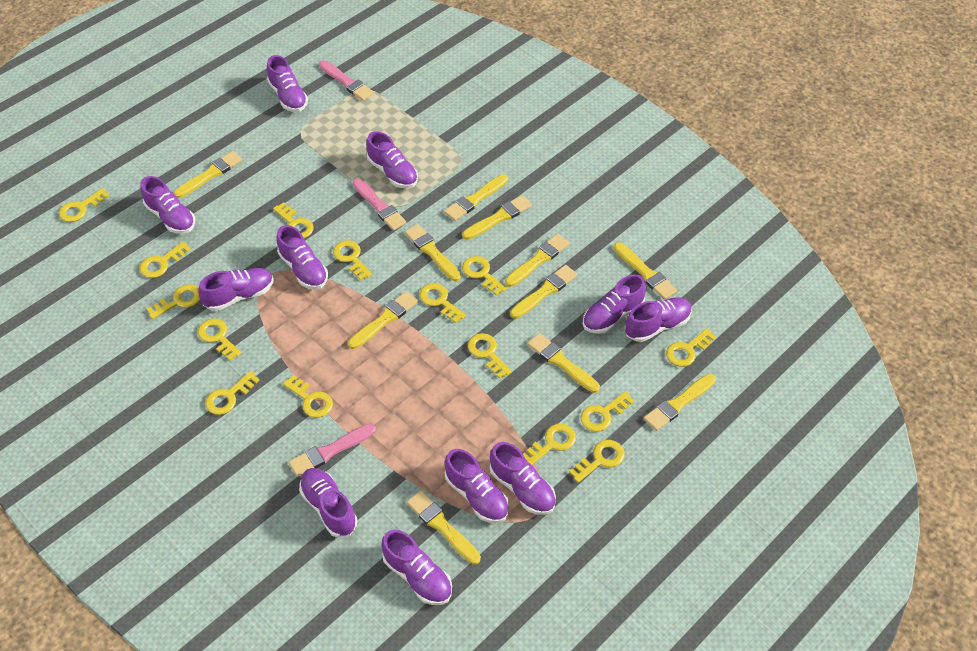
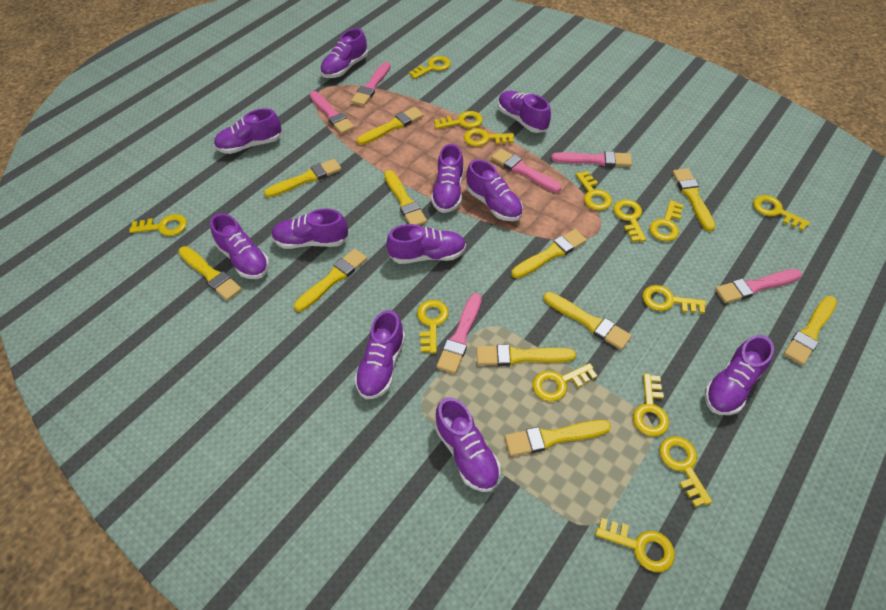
pink brush: 3 -> 6
yellow key: 15 -> 14

